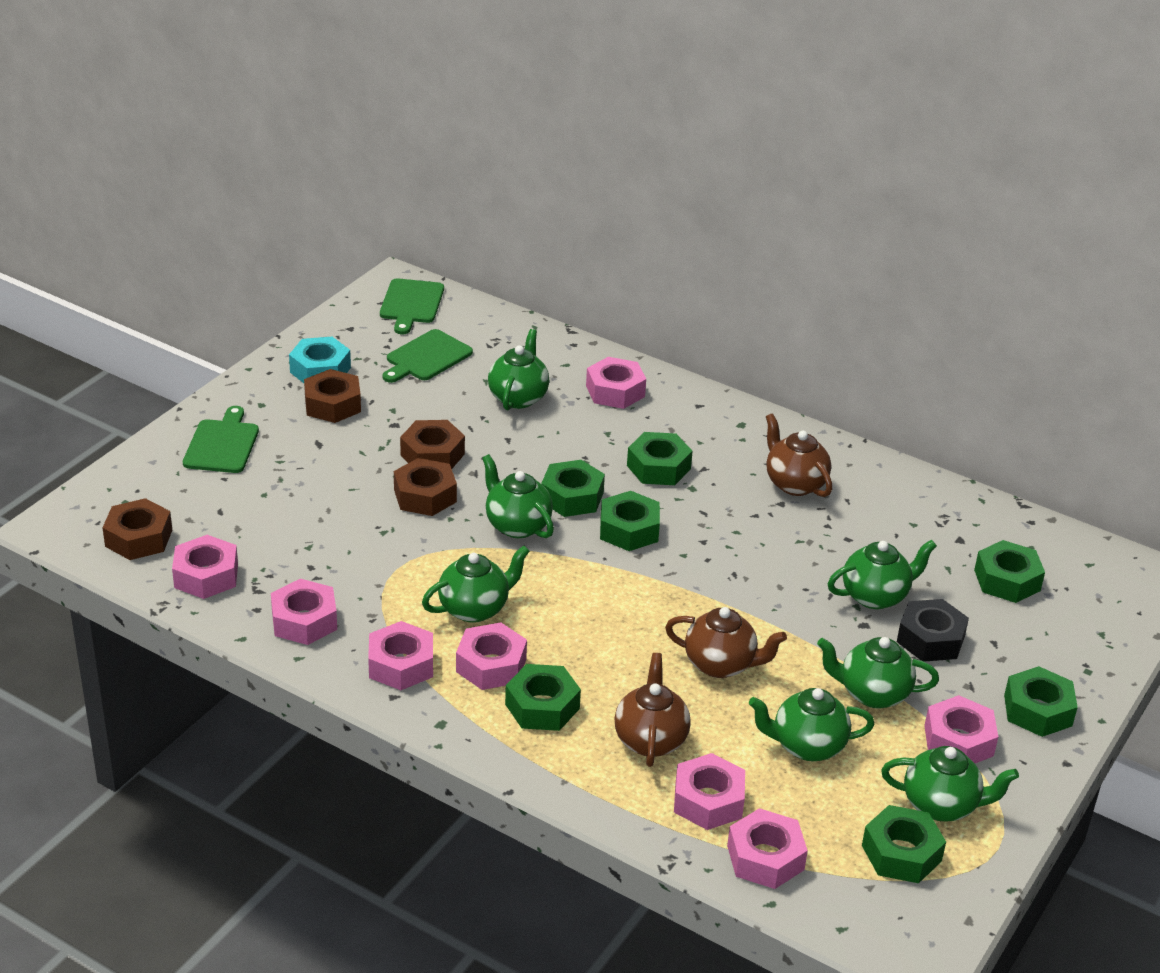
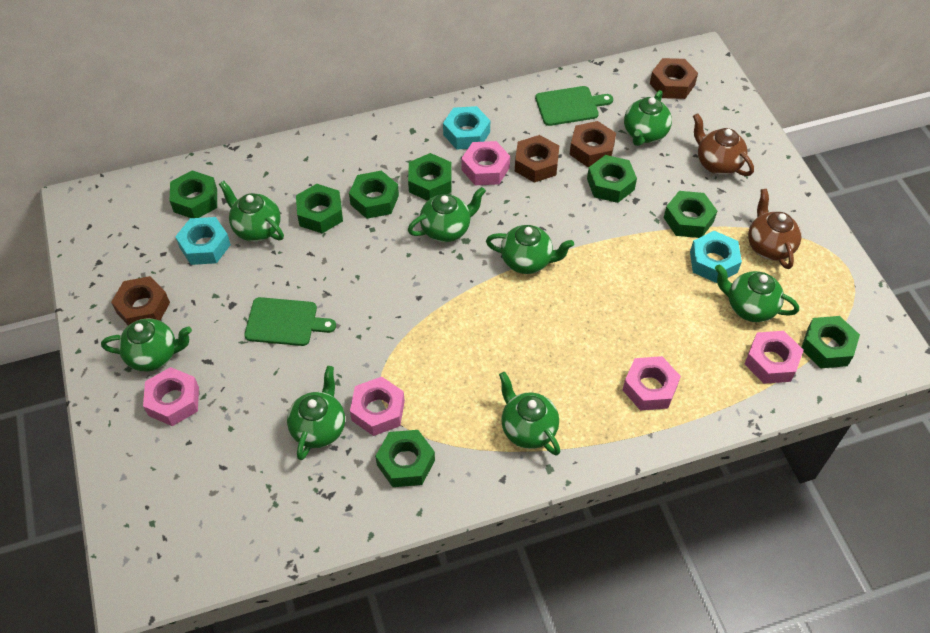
black nut: 1 -> 0
brown teapot: 3 -> 2
green cutting board: 3 -> 2
green nut: 7 -> 8
green teapot: 7 -> 8
pink nut: 8 -> 5
turquoise nut: 1 -> 3

